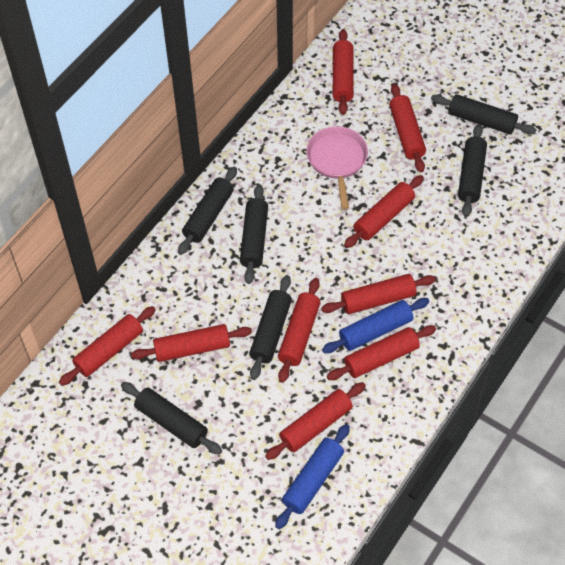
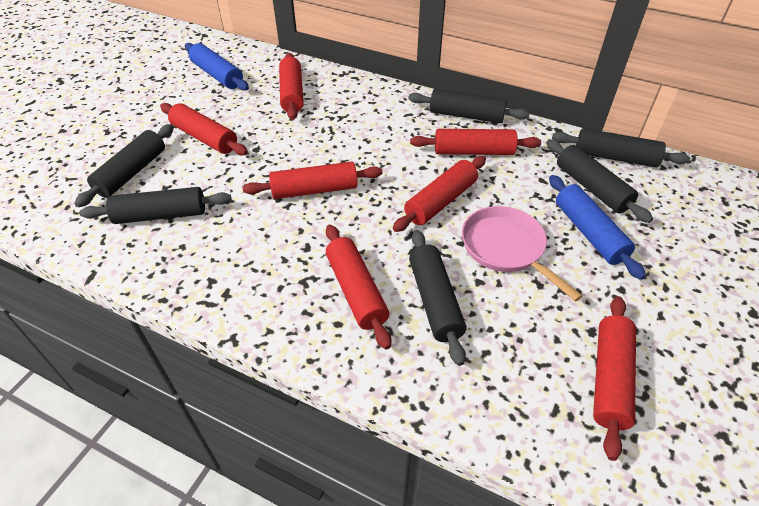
red rolling pin: 9 -> 7

